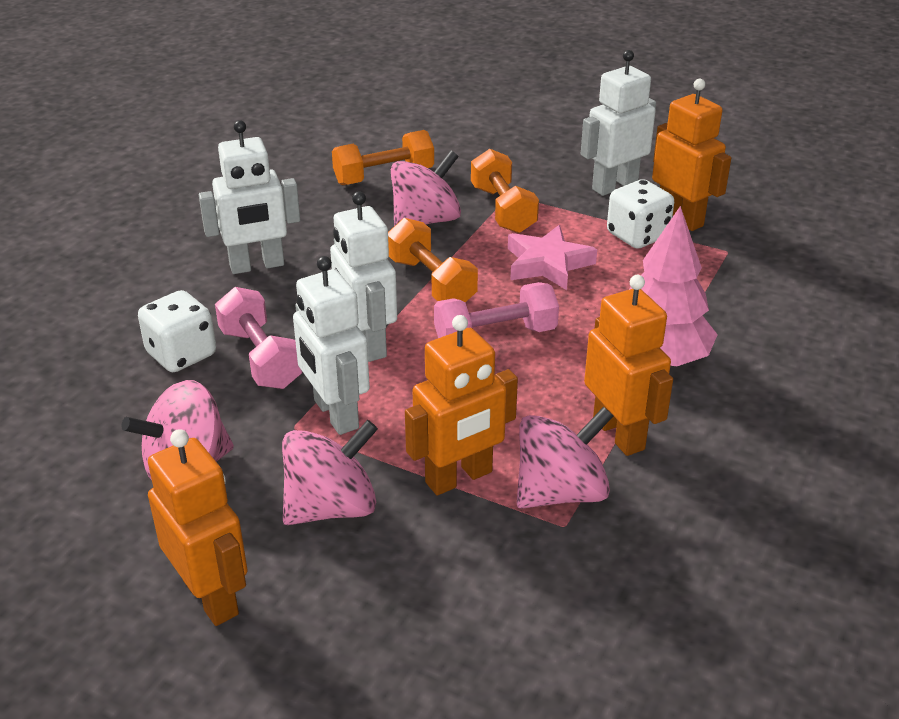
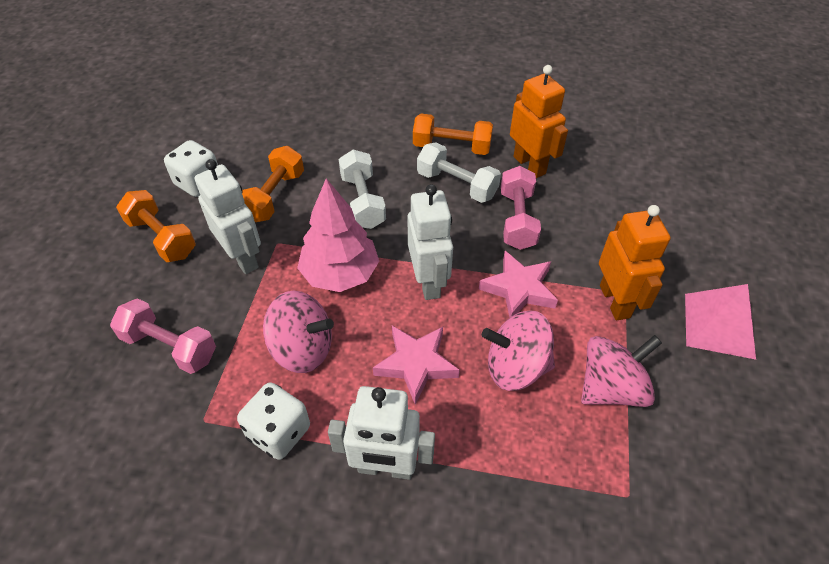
orange robot: 4 -> 2
pink pyramid: 0 -> 1
pink spinning top: 4 -> 3
pink star: 1 -> 2
white dumbbell: 0 -> 2
white robot: 4 -> 3

